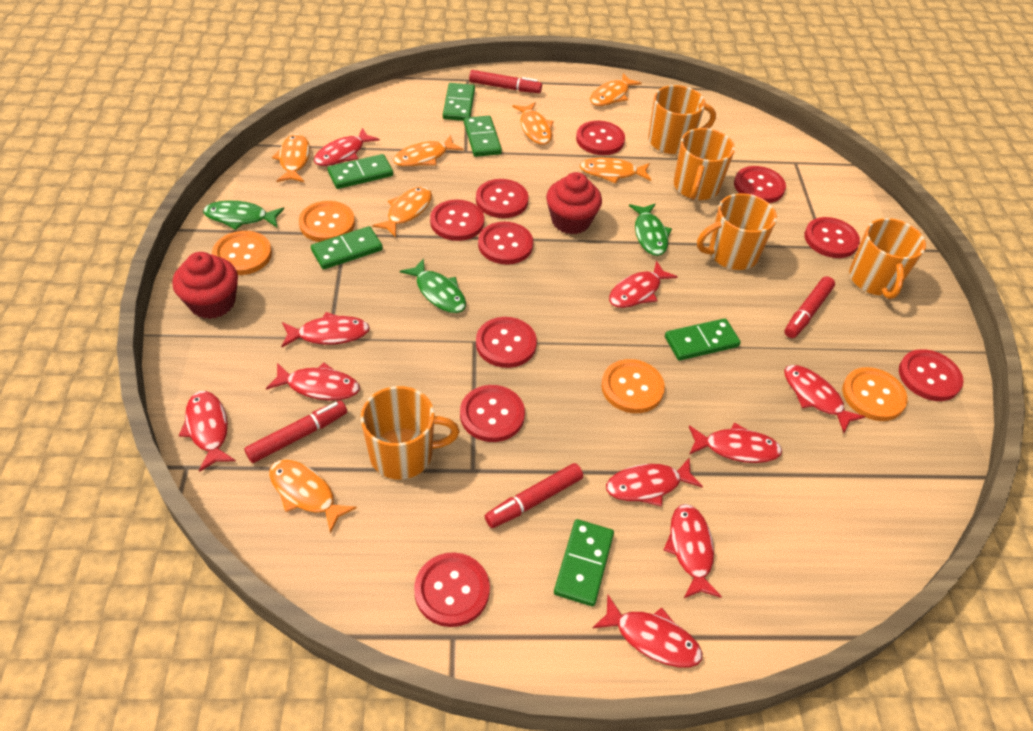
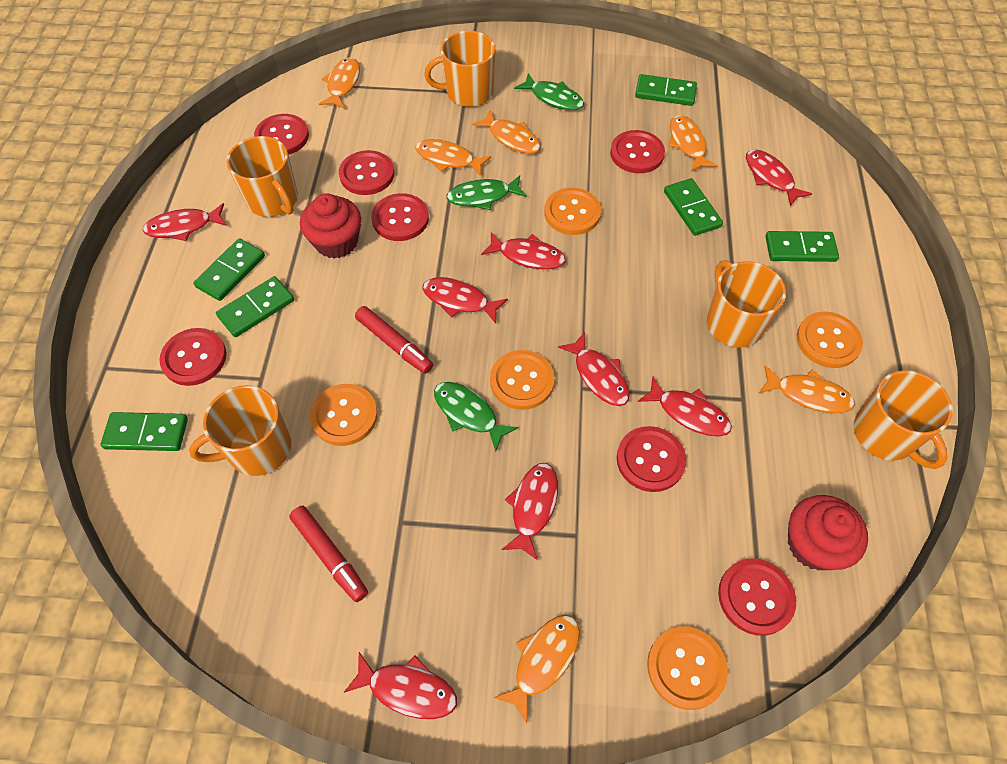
orange button: 4 -> 5
orange fish: 7 -> 6
red button: 10 -> 7
red fish: 10 -> 8
red marker: 4 -> 2

